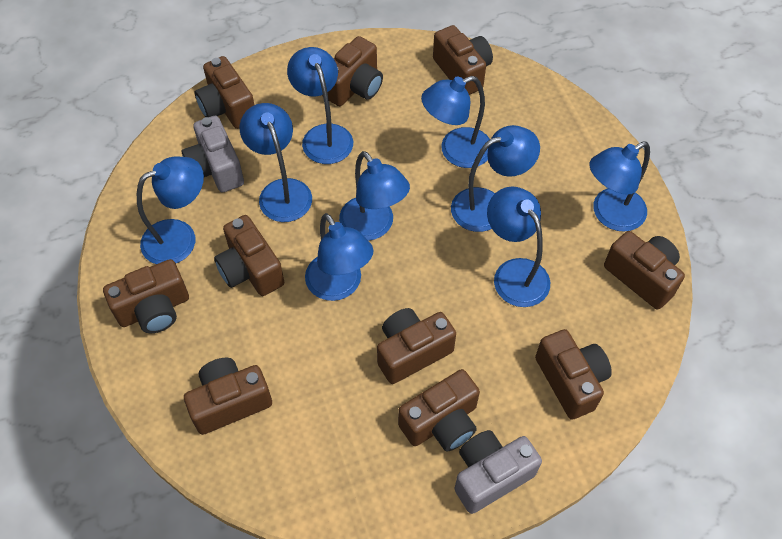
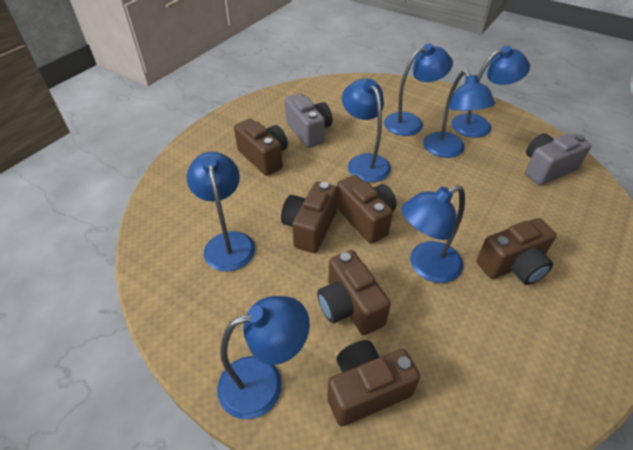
blue lamp: 9 -> 7
brown camera: 10 -> 6

